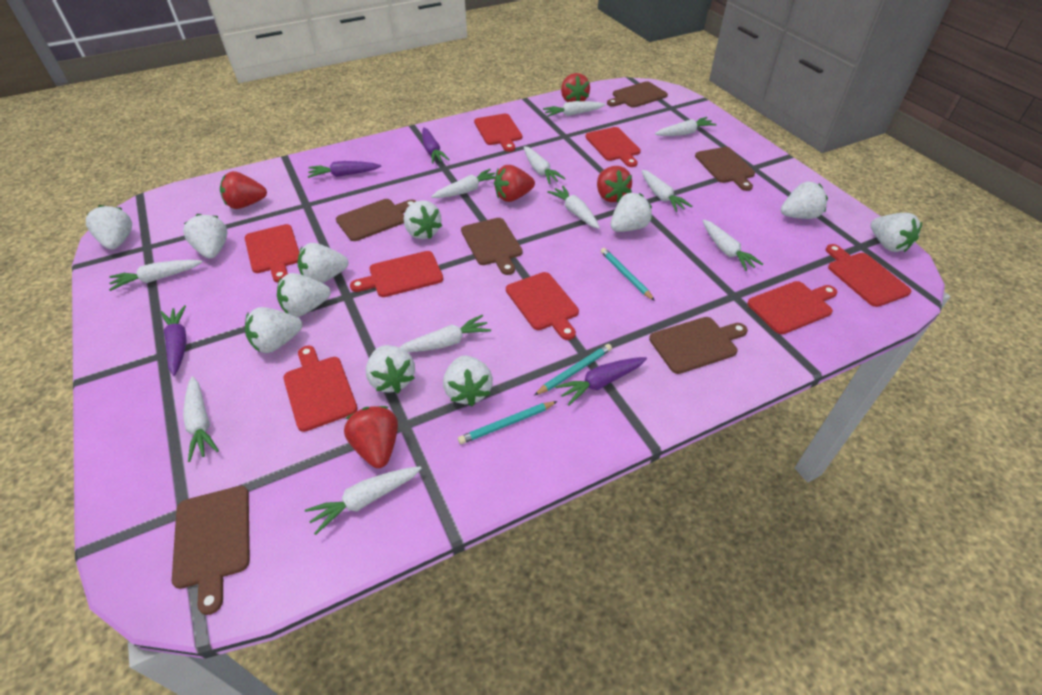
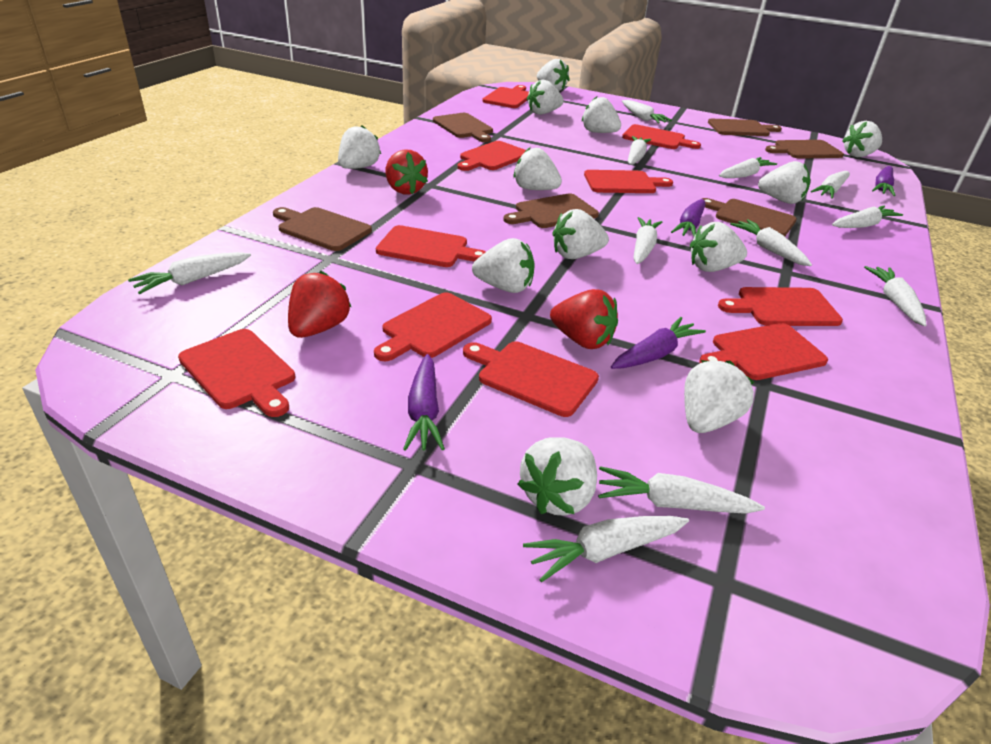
red cutting board: 8 -> 10
red strawberry: 5 -> 3
turquoise pencil: 3 -> 0
white strawberry: 11 -> 12

